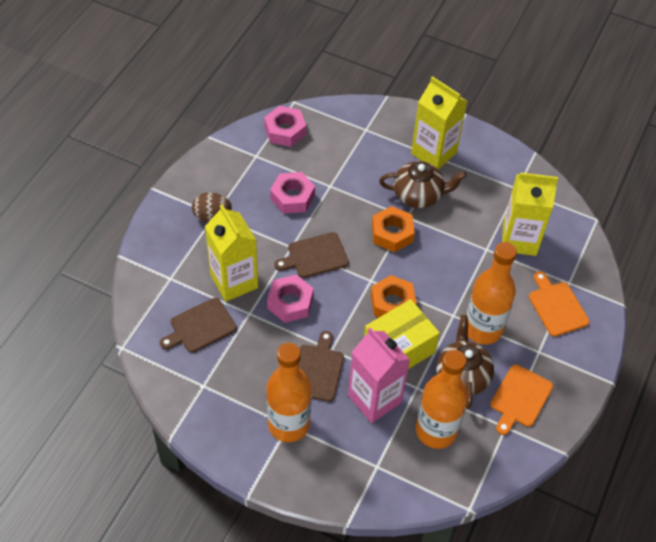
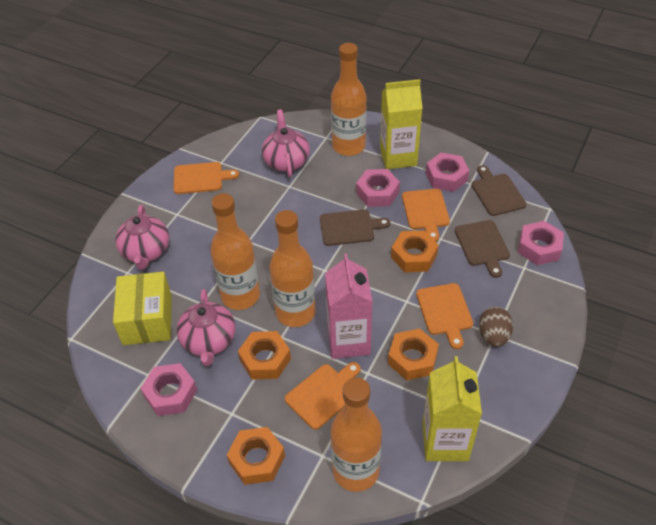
brown teapot: 2 -> 0
orange bottle: 3 -> 4
orange cutting board: 2 -> 4
orange nut: 2 -> 4
pink nut: 3 -> 4
pink teapot: 0 -> 3
yellow carton: 3 -> 2

